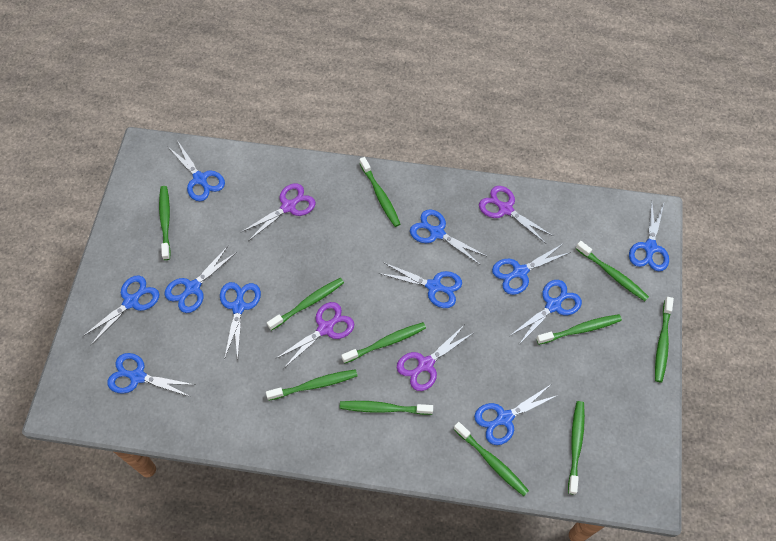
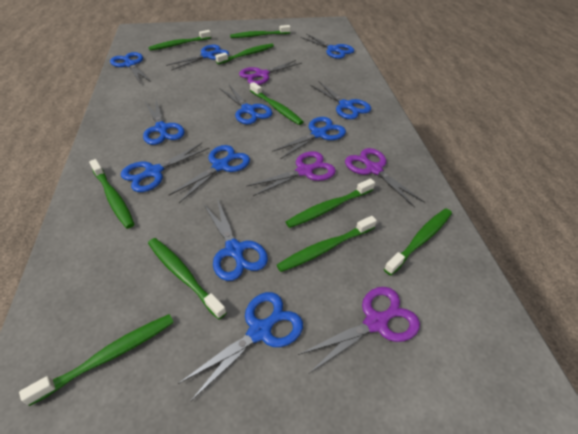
green toothbrush: 11 -> 10

